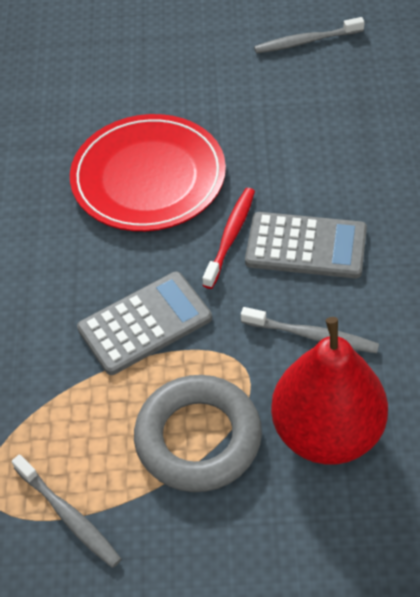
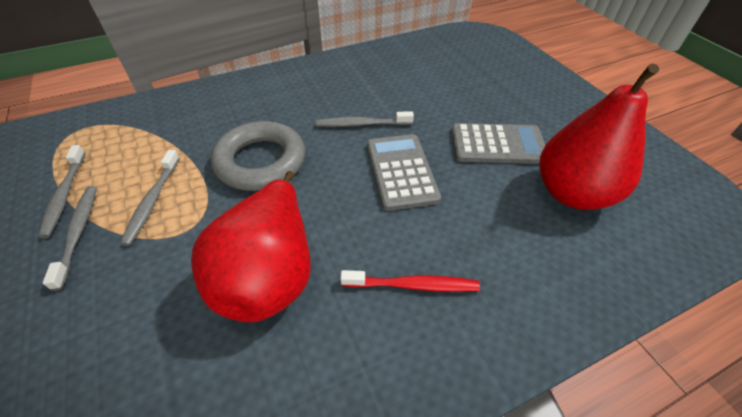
grey toothbrush: 3 -> 4
red pear: 1 -> 2
red plate: 1 -> 0

